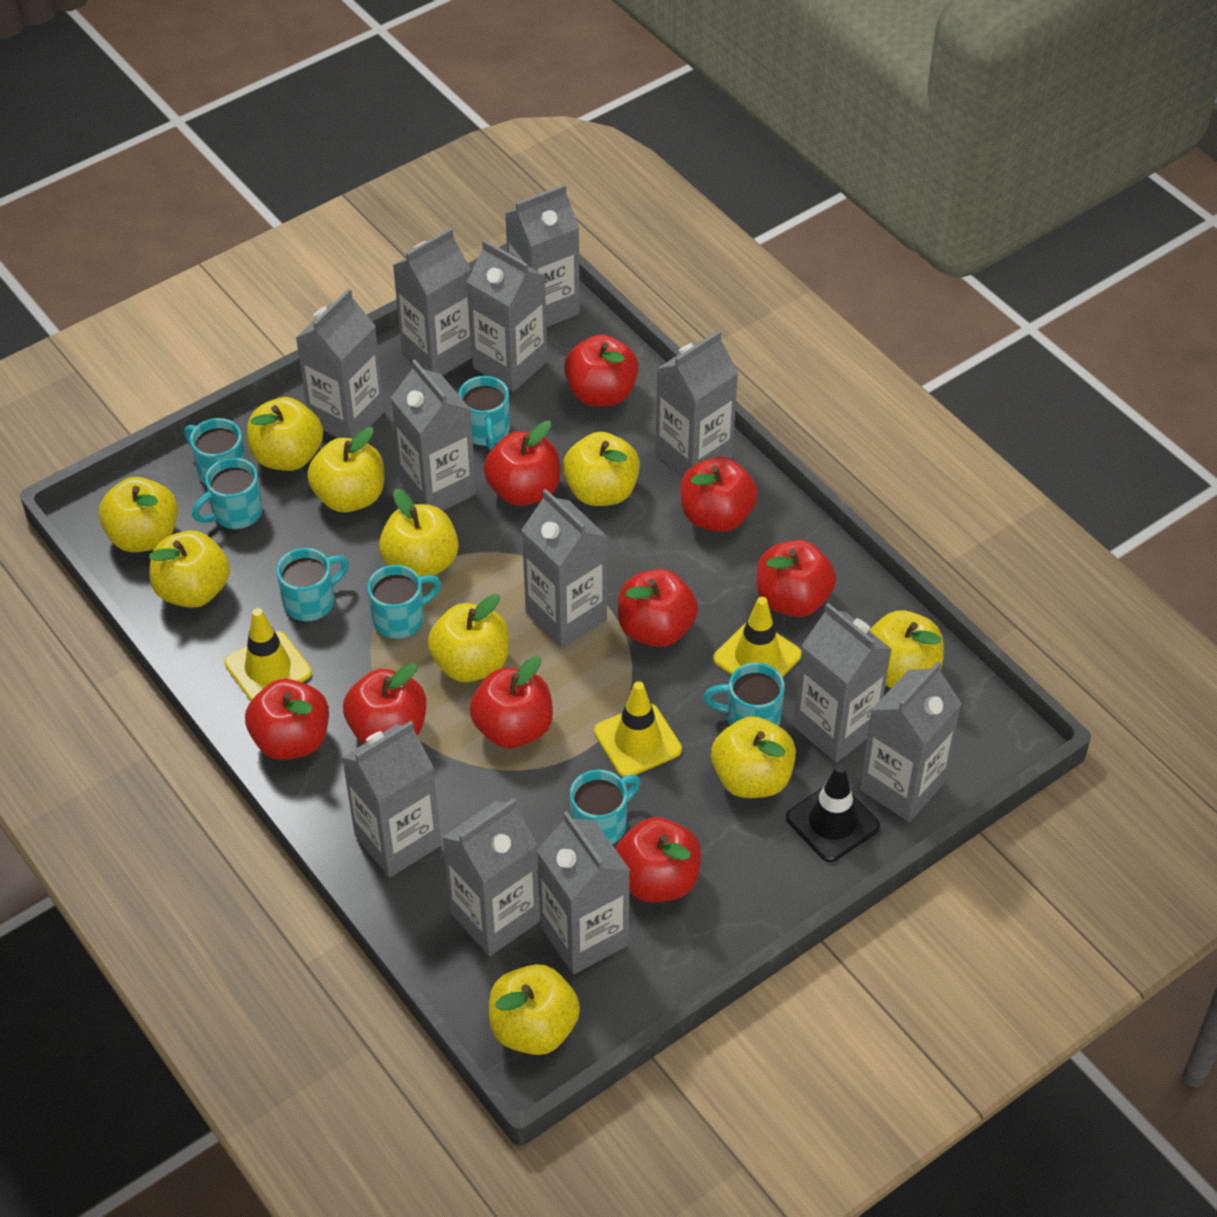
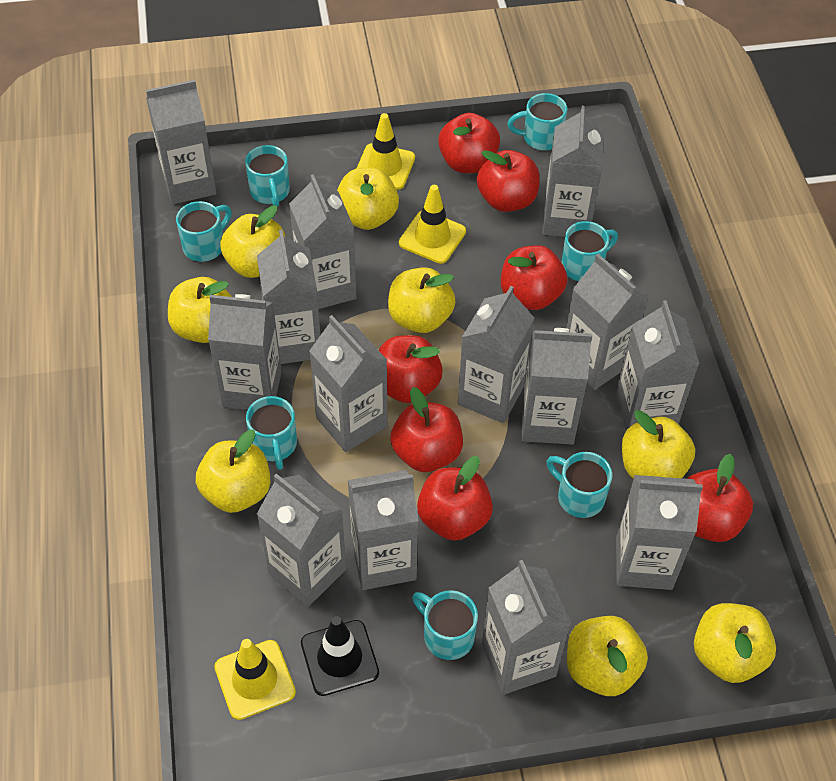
grey carton: 12 -> 14
red apple: 9 -> 7
yellow apple: 10 -> 8

